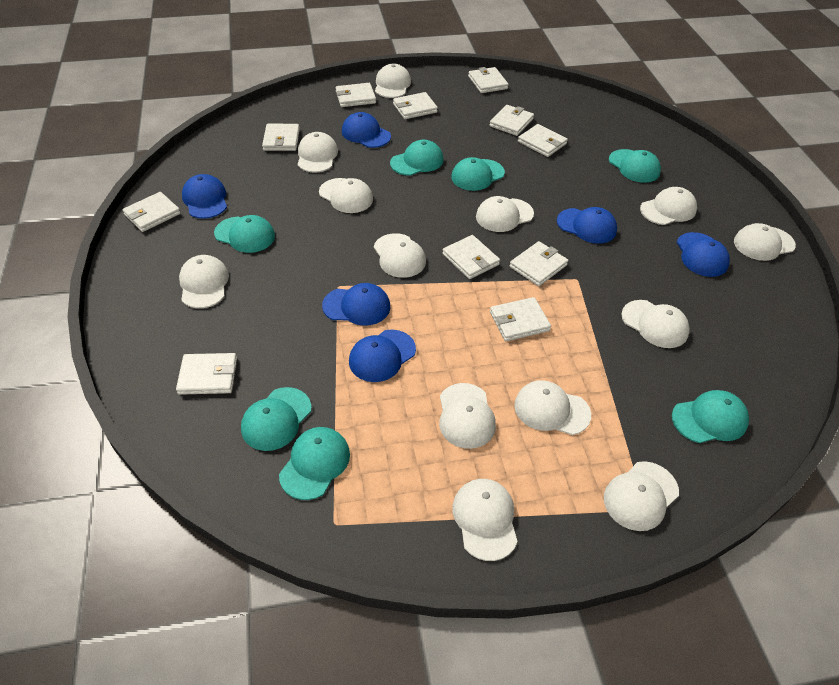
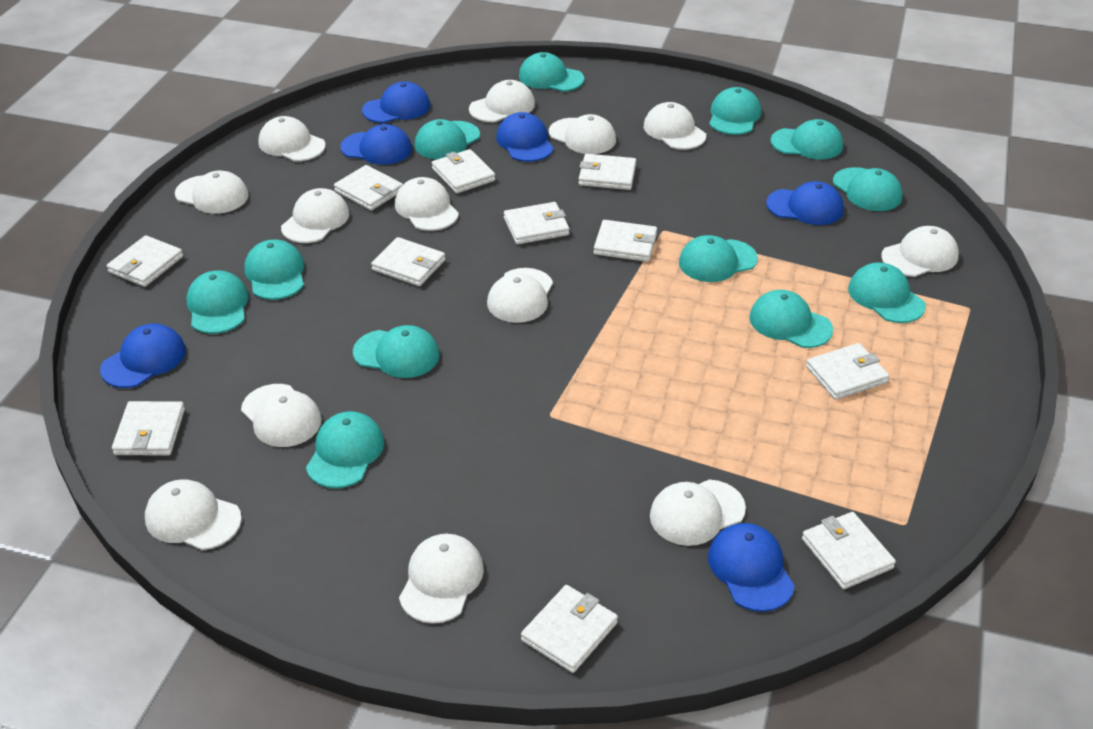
turquoise cap: 7 -> 12

